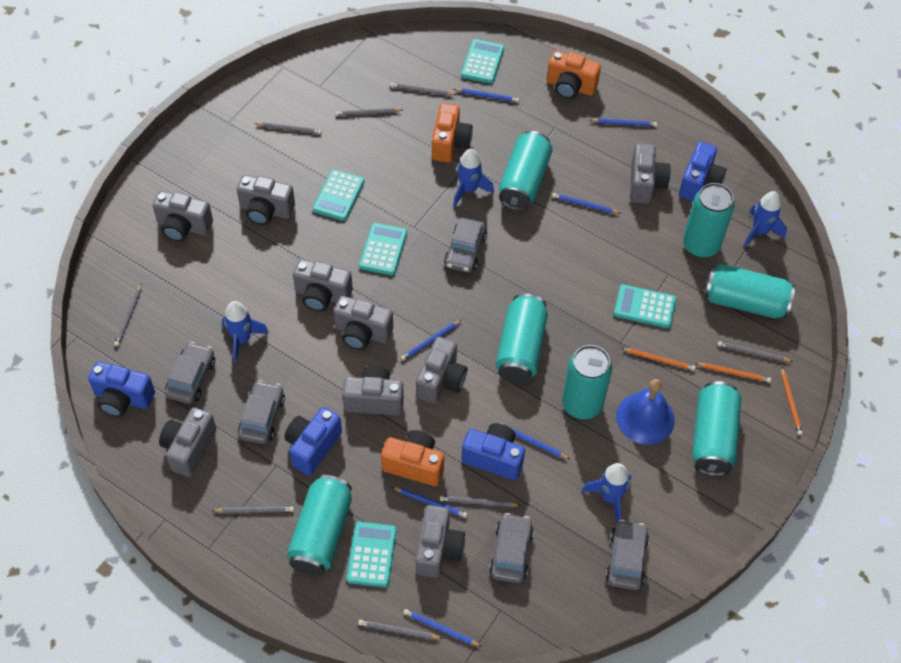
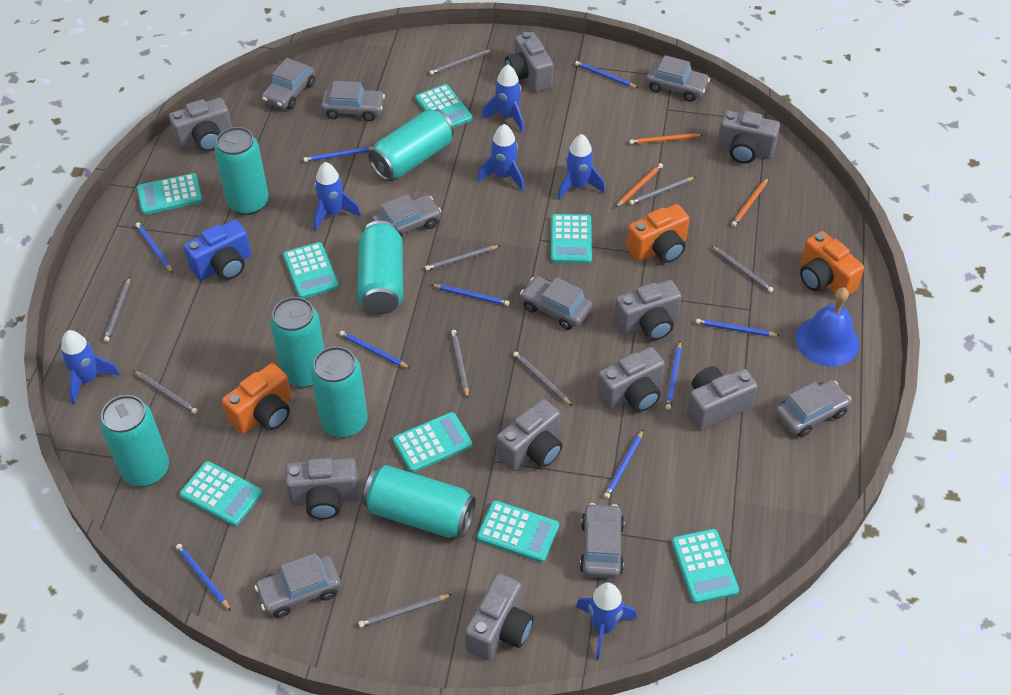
blue camera: 4 -> 1
blue pencil: 7 -> 9
blue rocket: 4 -> 6
grey car: 5 -> 8
grey pencil: 8 -> 9
turquoise calculator: 5 -> 8

